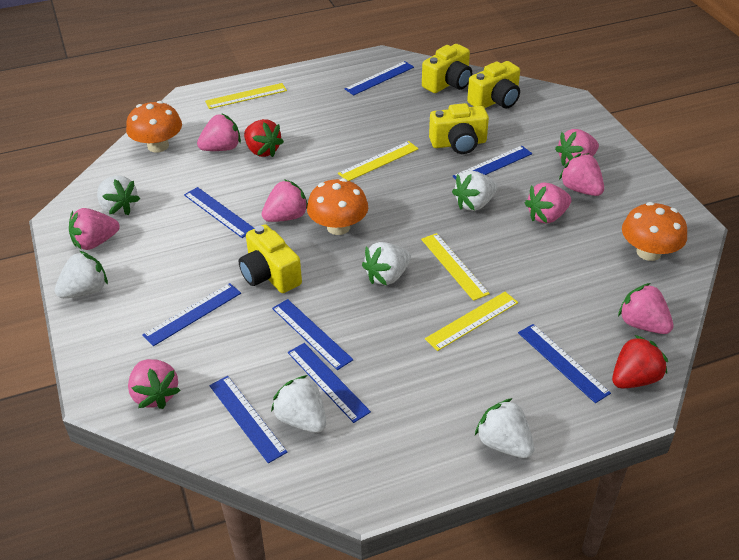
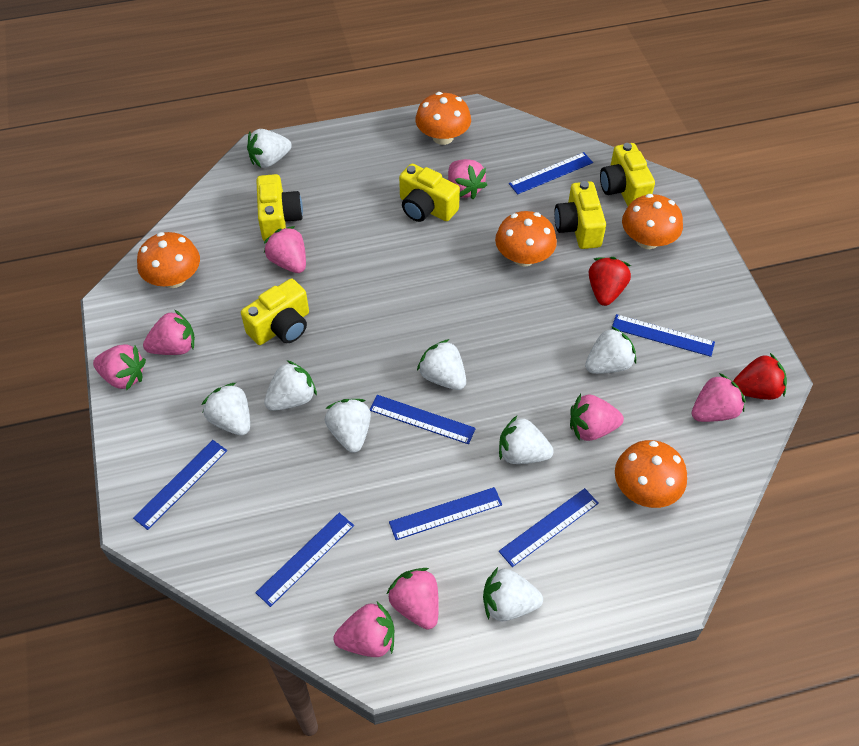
blue ruler: 8 -> 7
orange mushroom: 3 -> 5
white strawberry: 6 -> 8
yellow camera: 4 -> 5
yellow ruler: 4 -> 0

